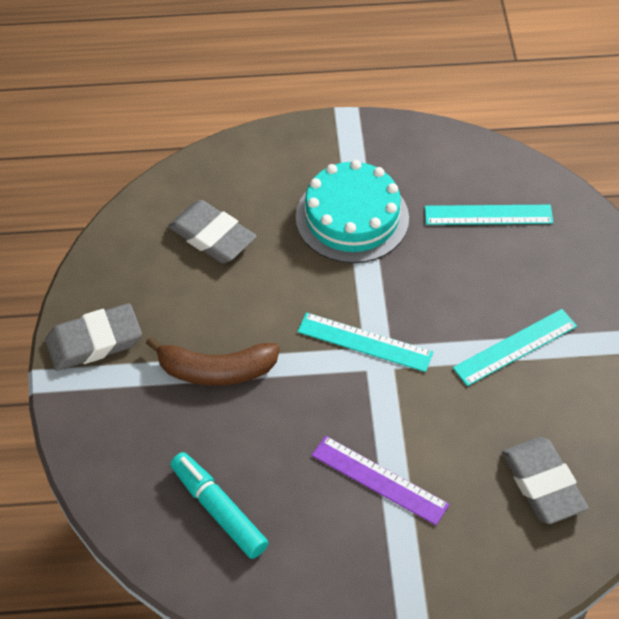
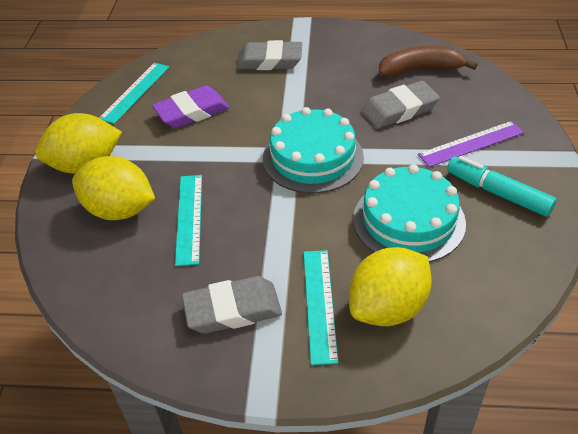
purple eraser: 0 -> 1
turquoise cake: 1 -> 2
yellow lemon: 0 -> 3

